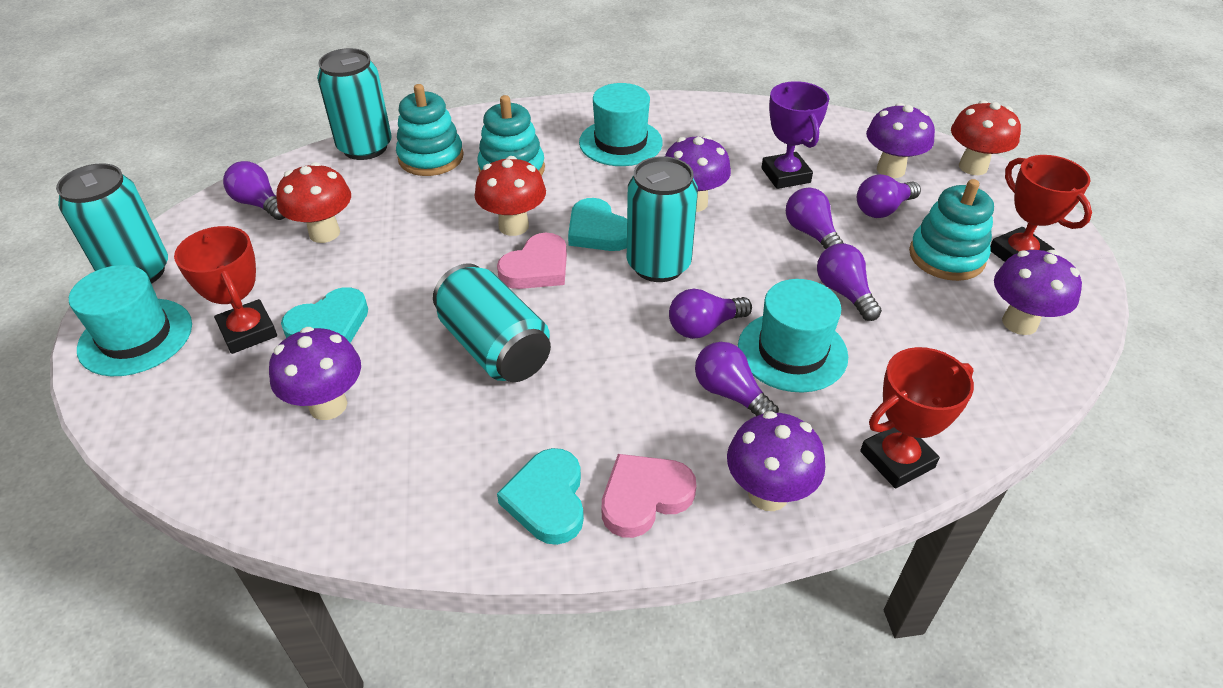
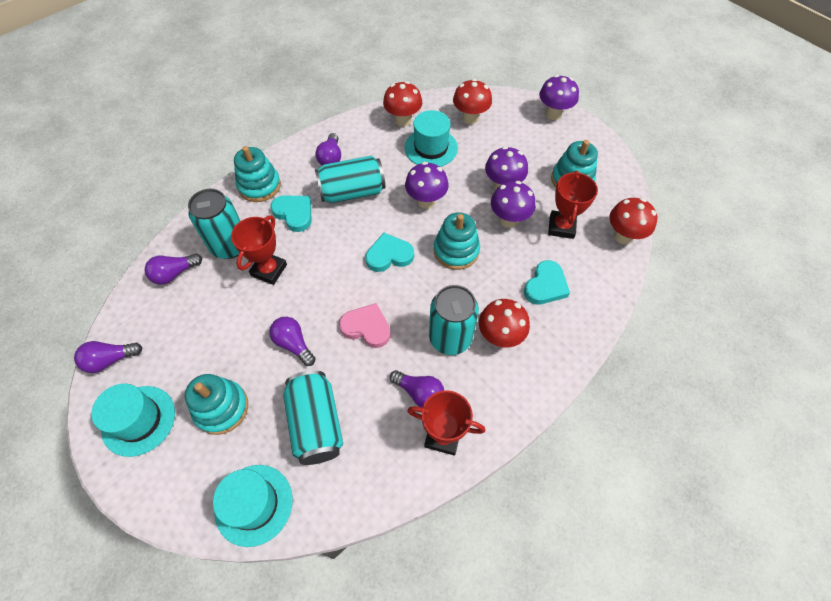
pink heart: 2 -> 1
purple light bulb: 6 -> 5
purple mushroom: 5 -> 4
purple trophy: 1 -> 0
red mushroom: 3 -> 4
turquoise stacking toy: 3 -> 4

